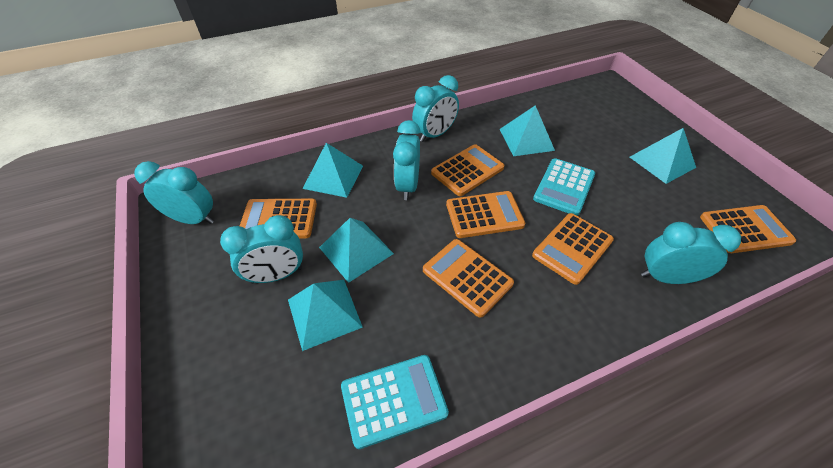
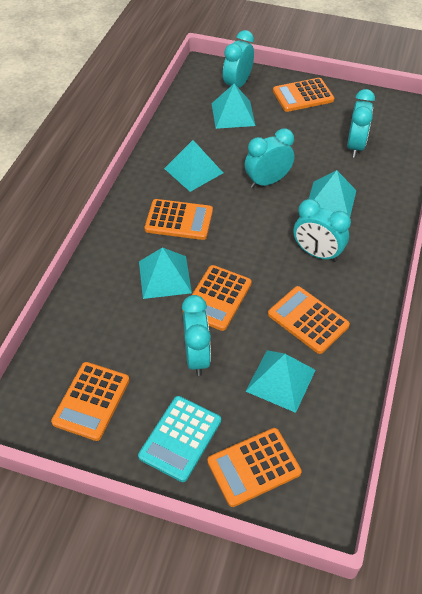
turquoise calculator: 2 -> 1

